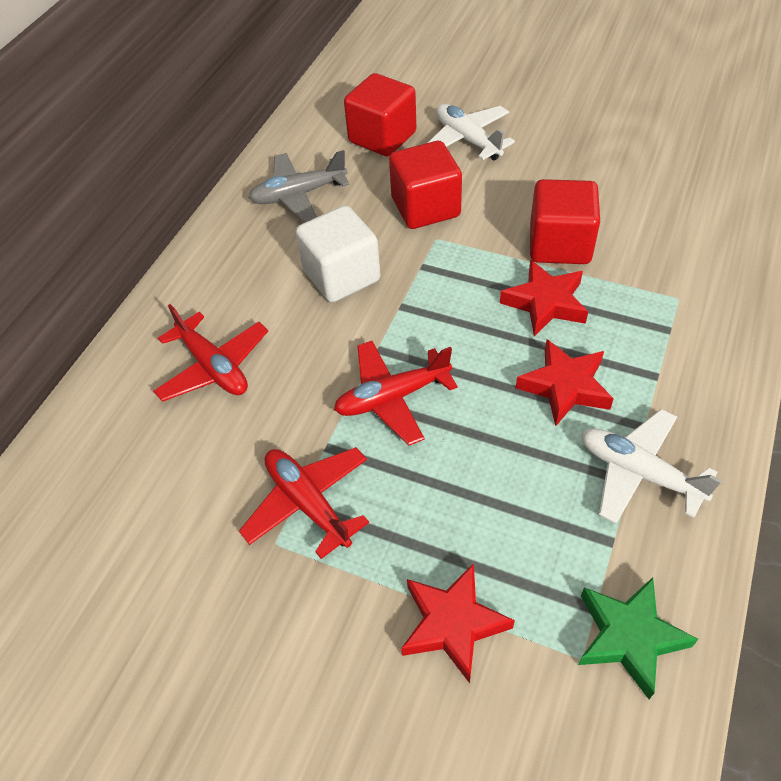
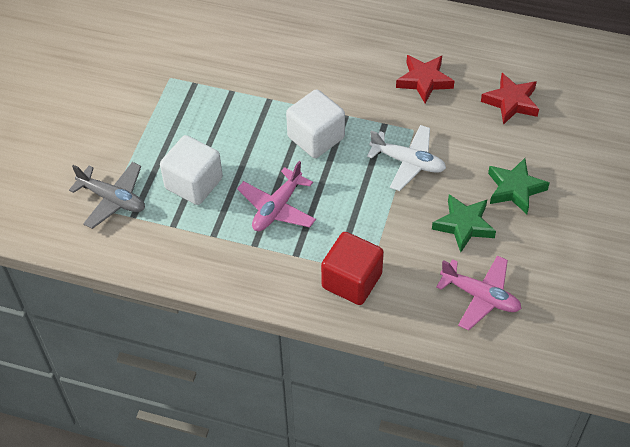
green star: 1 -> 2
pink plane: 0 -> 2
red cube: 3 -> 1
red plane: 3 -> 0
red star: 3 -> 2
white cube: 1 -> 2
white plane: 2 -> 1

